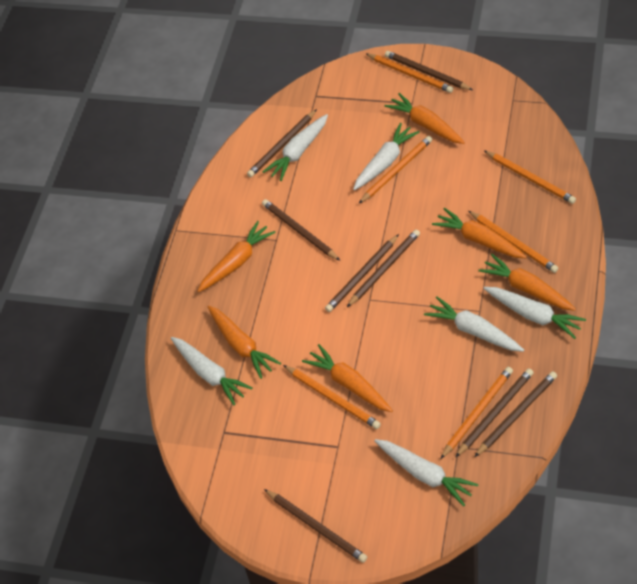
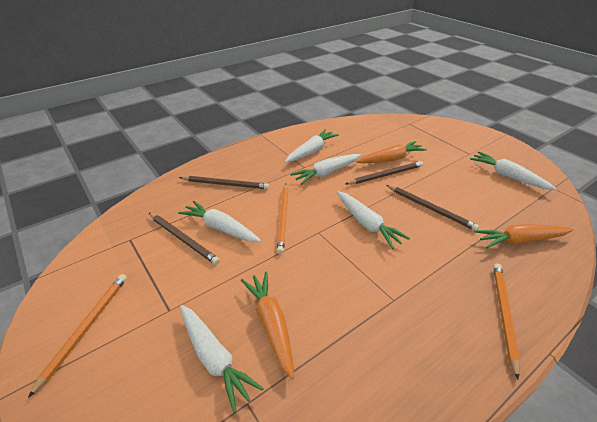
brown pencil: 8 -> 4
orange carrot: 6 -> 3
orange pencil: 6 -> 3

